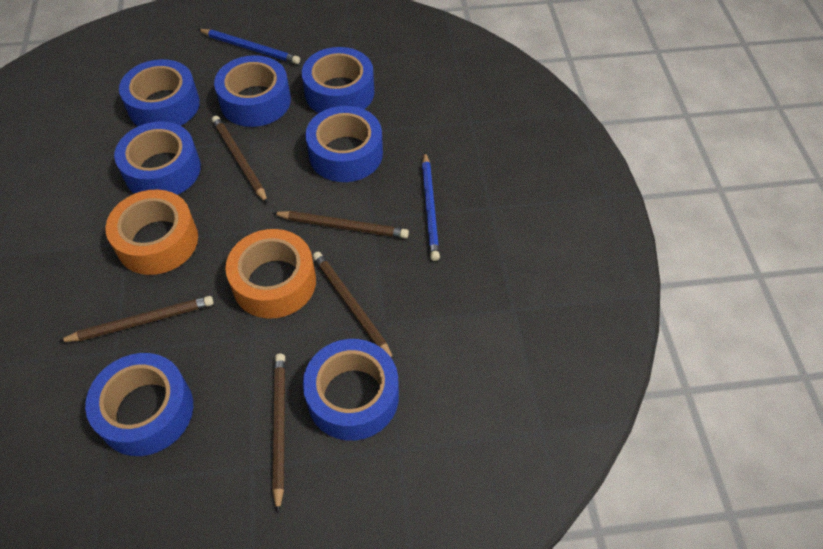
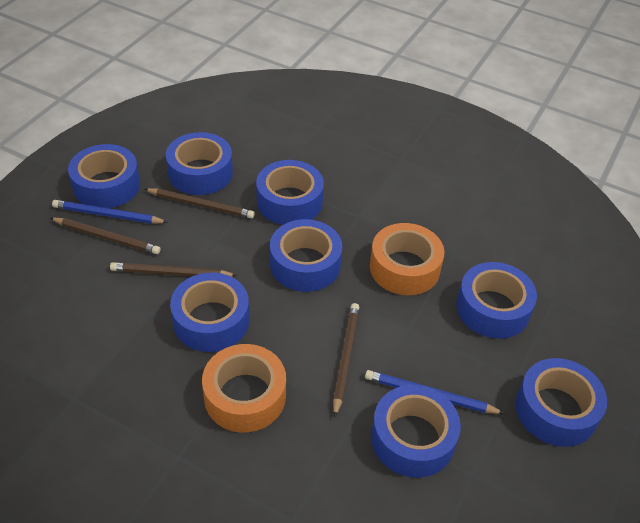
blue tape: 7 -> 8
brown pencil: 5 -> 4

